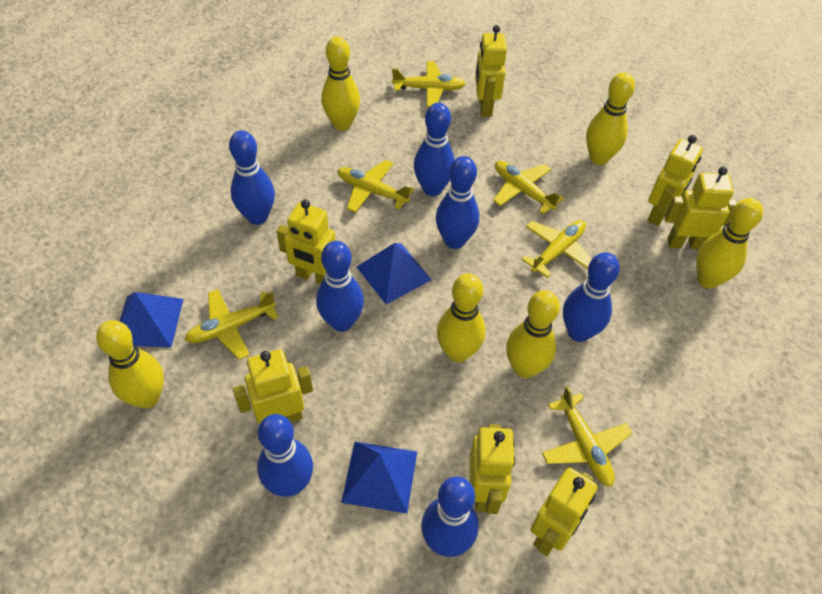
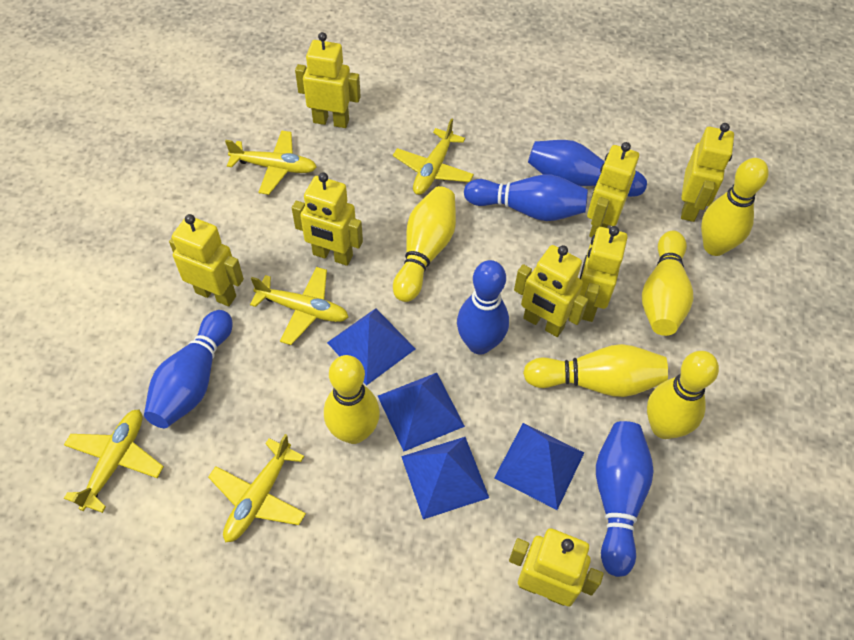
blue bowling pin: 7 -> 5
blue pyramid: 3 -> 4
yellow plane: 6 -> 5
yellow robot: 7 -> 8

